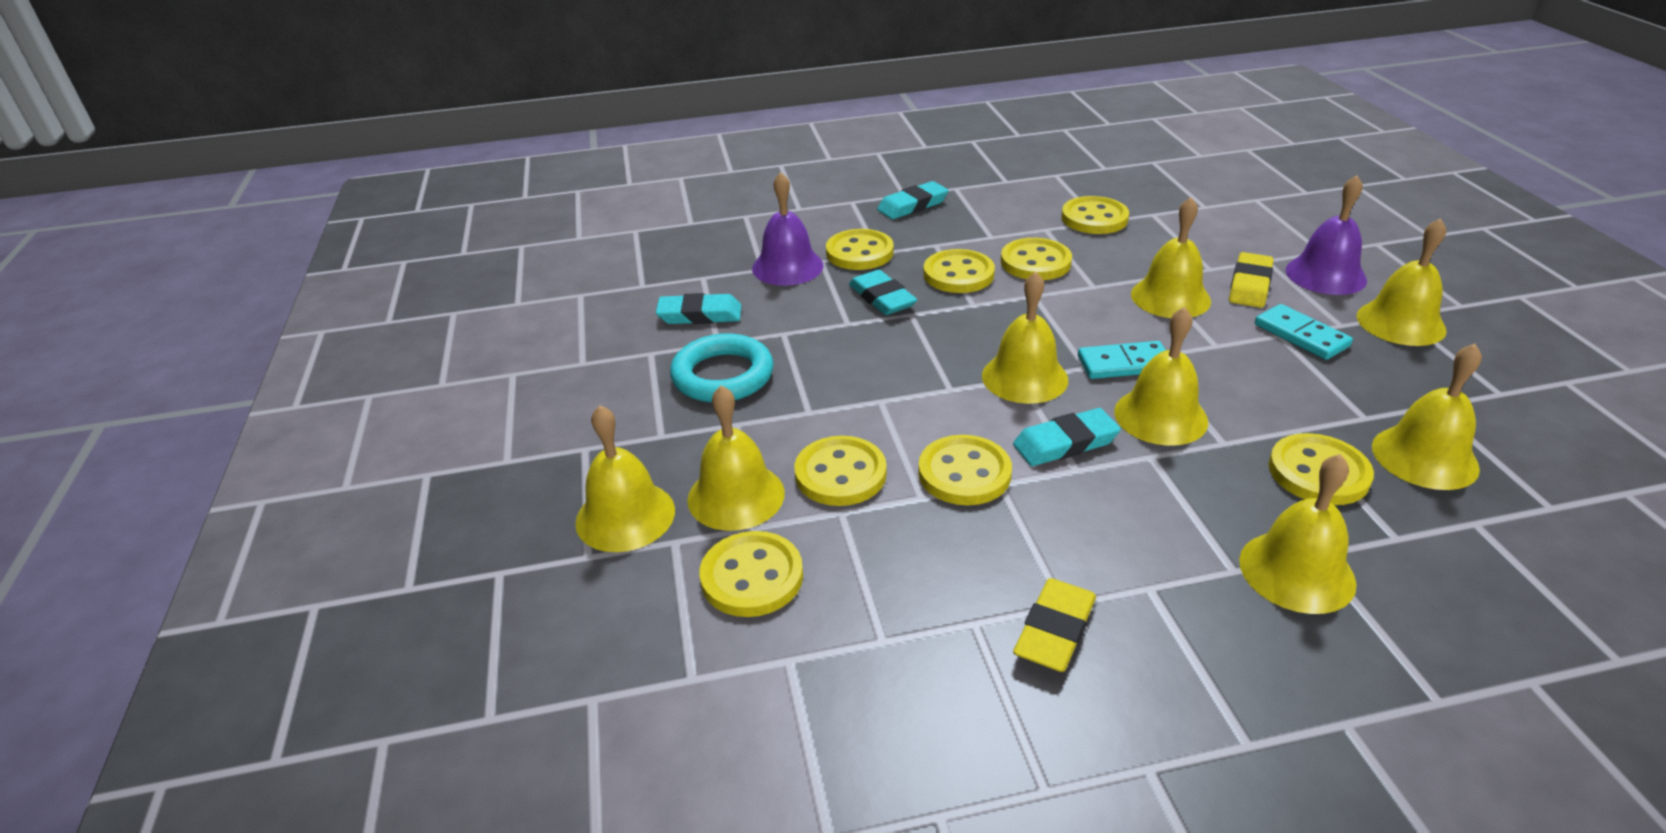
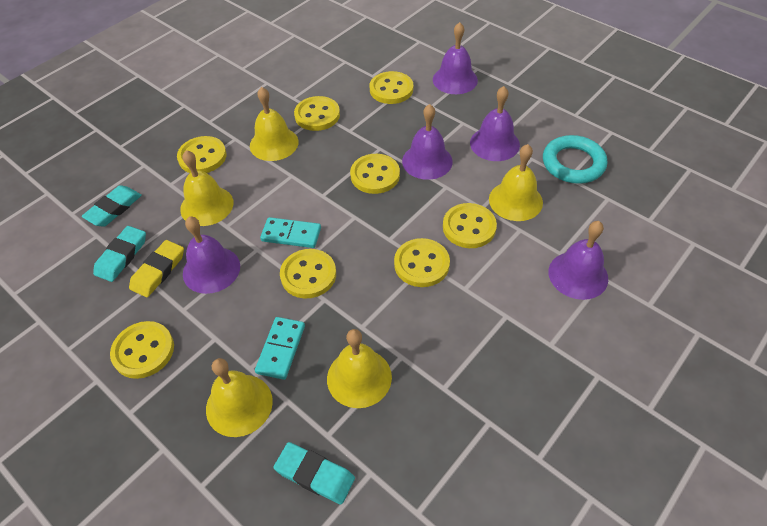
purple bell: 2 -> 5
turquoise eraser: 4 -> 3
yellow bell: 8 -> 5
yellow eraser: 2 -> 1

